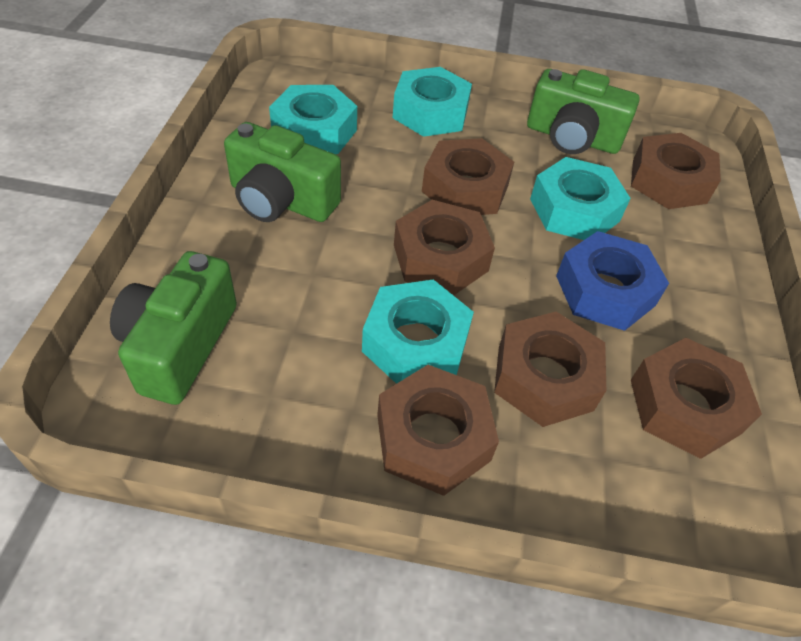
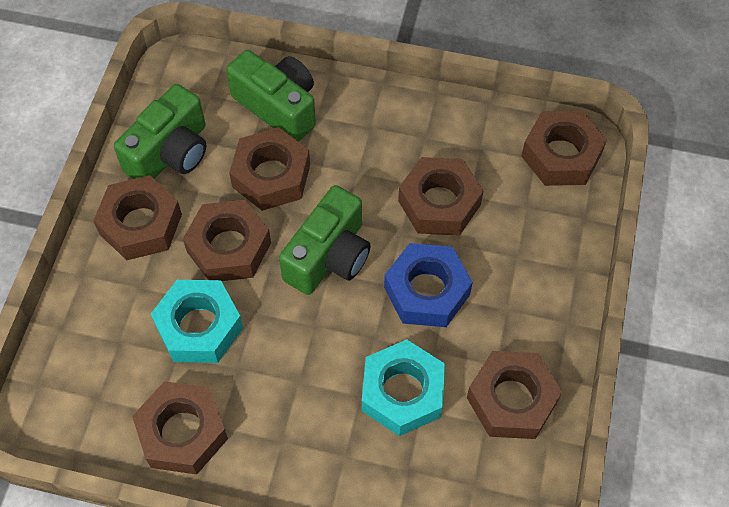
brown nut: 6 -> 7
turquoise nut: 4 -> 2

